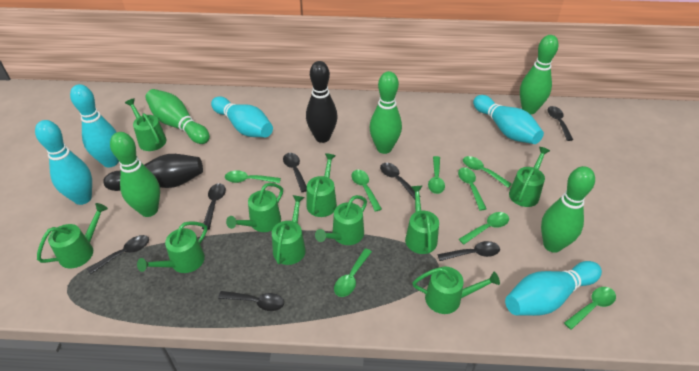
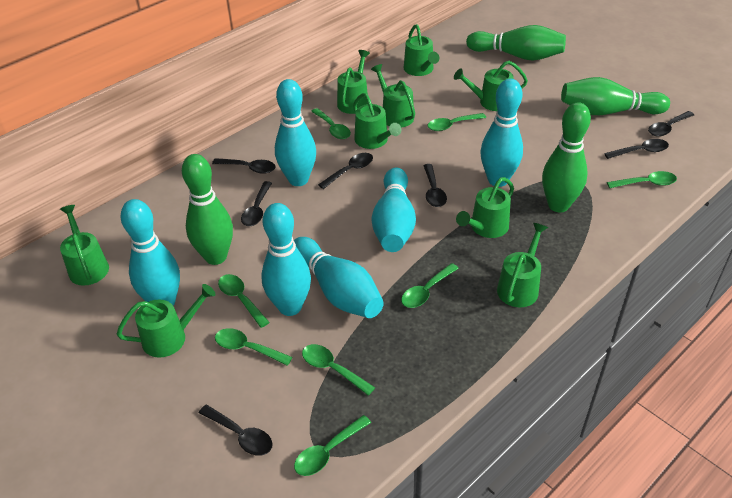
black bowling pin: 2 -> 0
green bowling pin: 5 -> 4
green watering can: 10 -> 9
turquoise bowling pin: 5 -> 6

